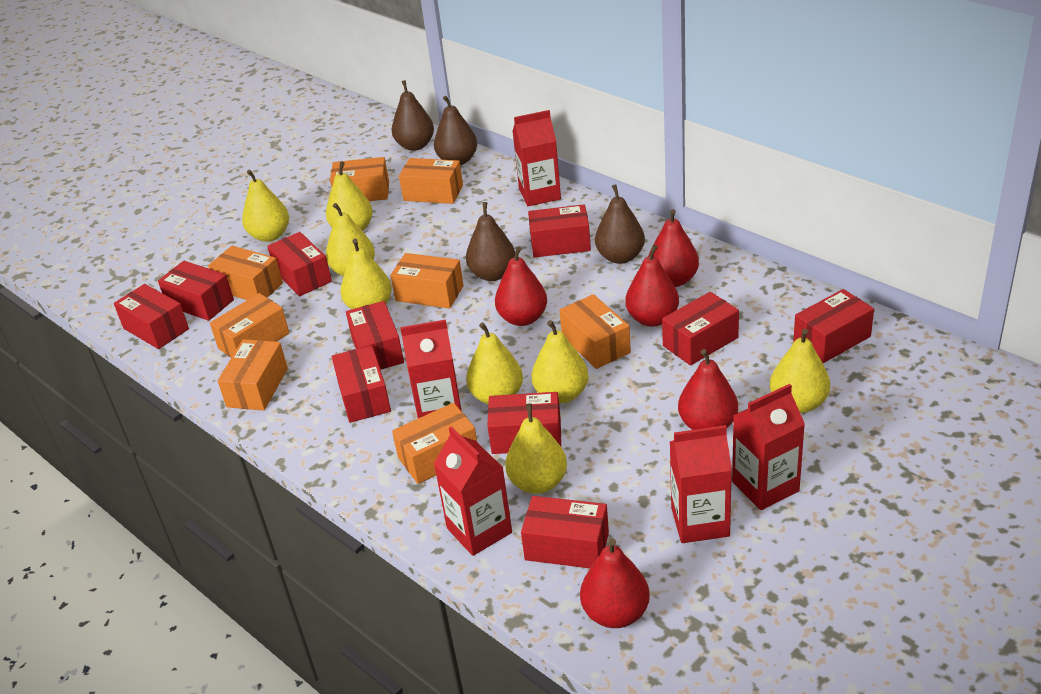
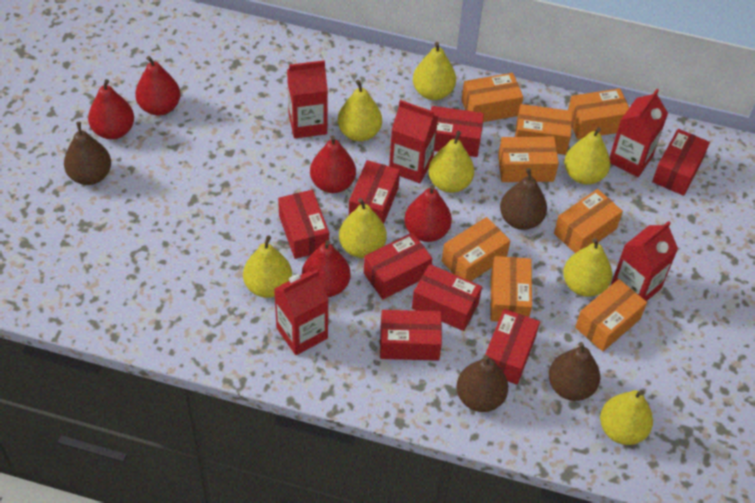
red box: 10 -> 8

